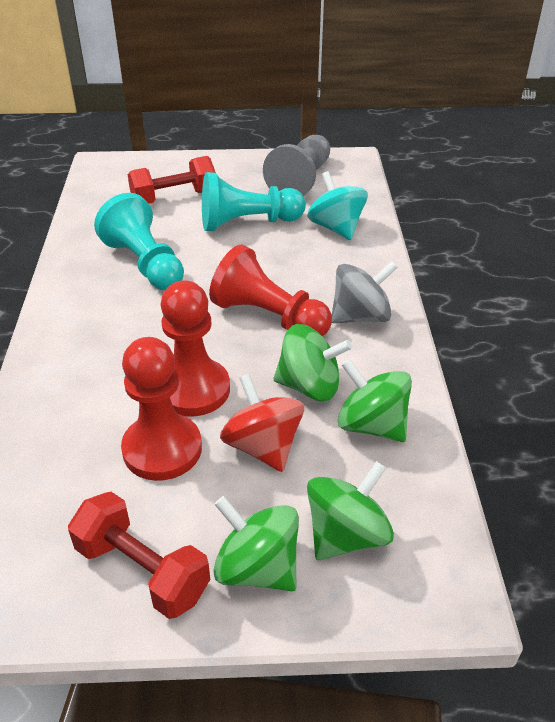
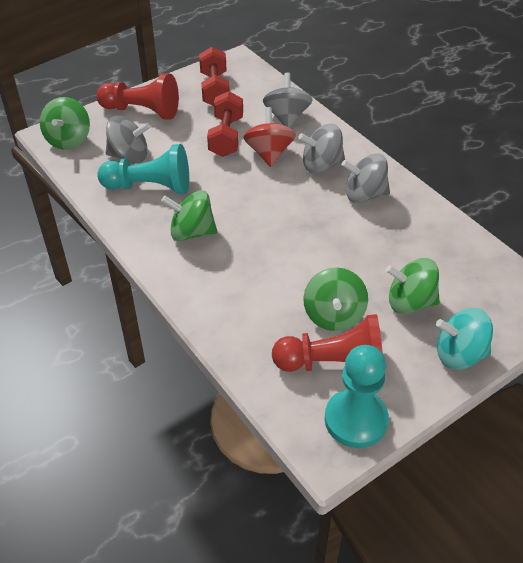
grey pawn: 1 -> 0
grey spinning top: 1 -> 4
red pawn: 3 -> 2

